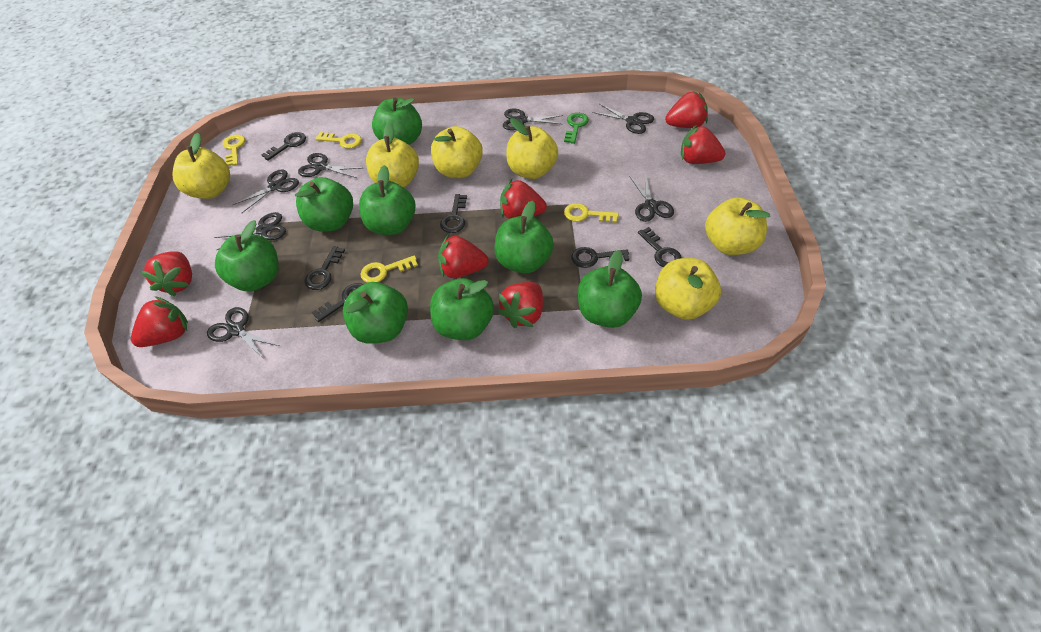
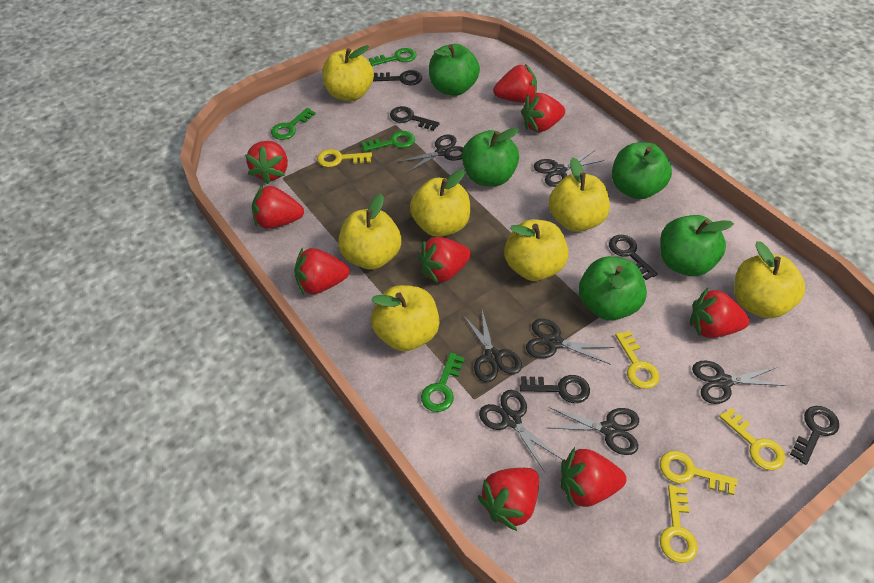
black key: 6 -> 5
green apple: 8 -> 5
green key: 1 -> 4
red strawberry: 7 -> 9
yellow apple: 6 -> 7
yellow key: 4 -> 5

